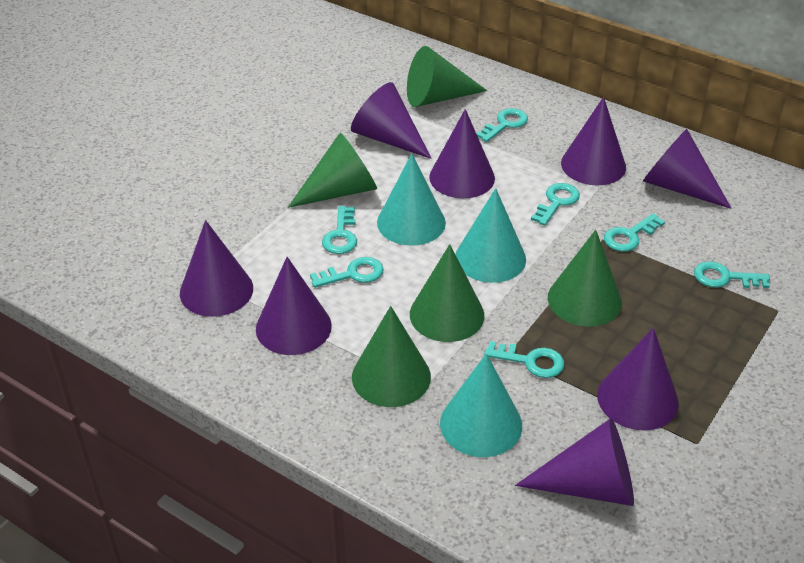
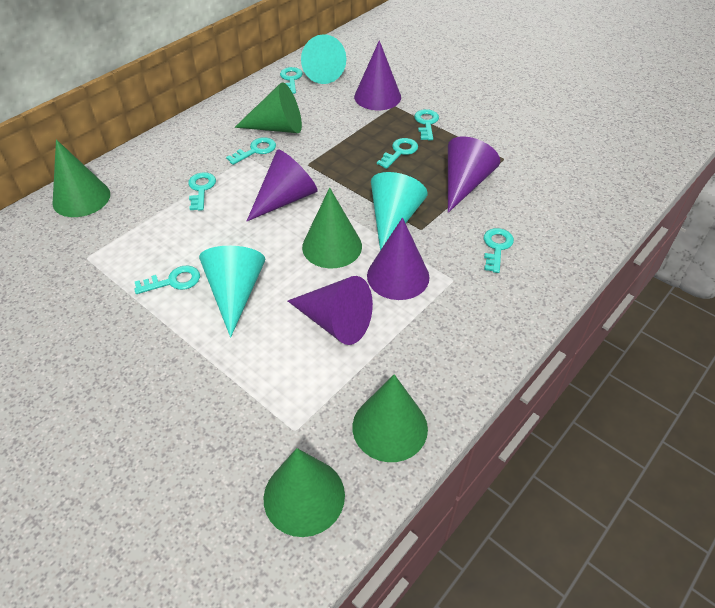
purple cone: 8 -> 5

